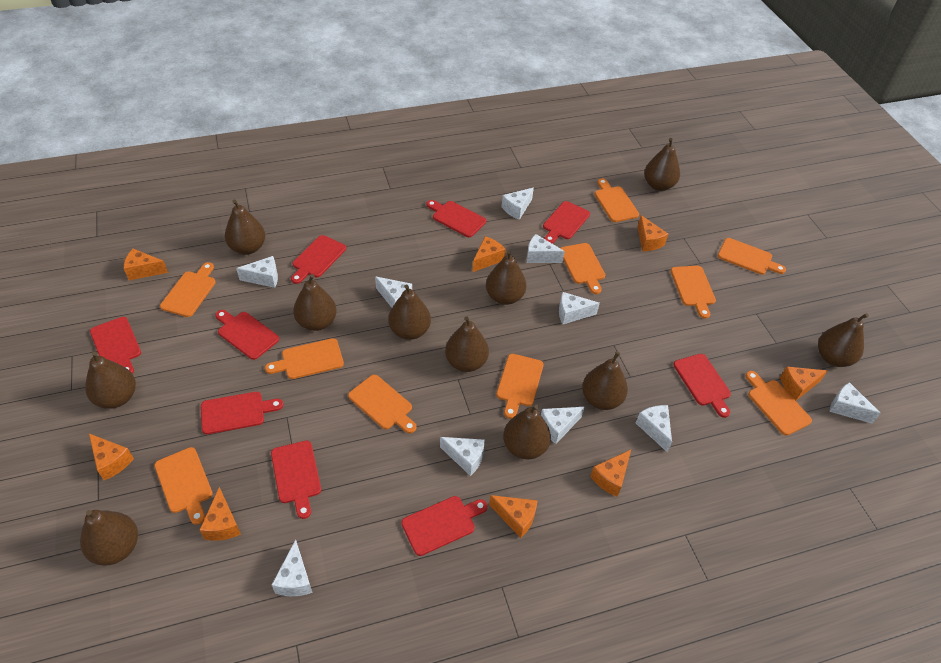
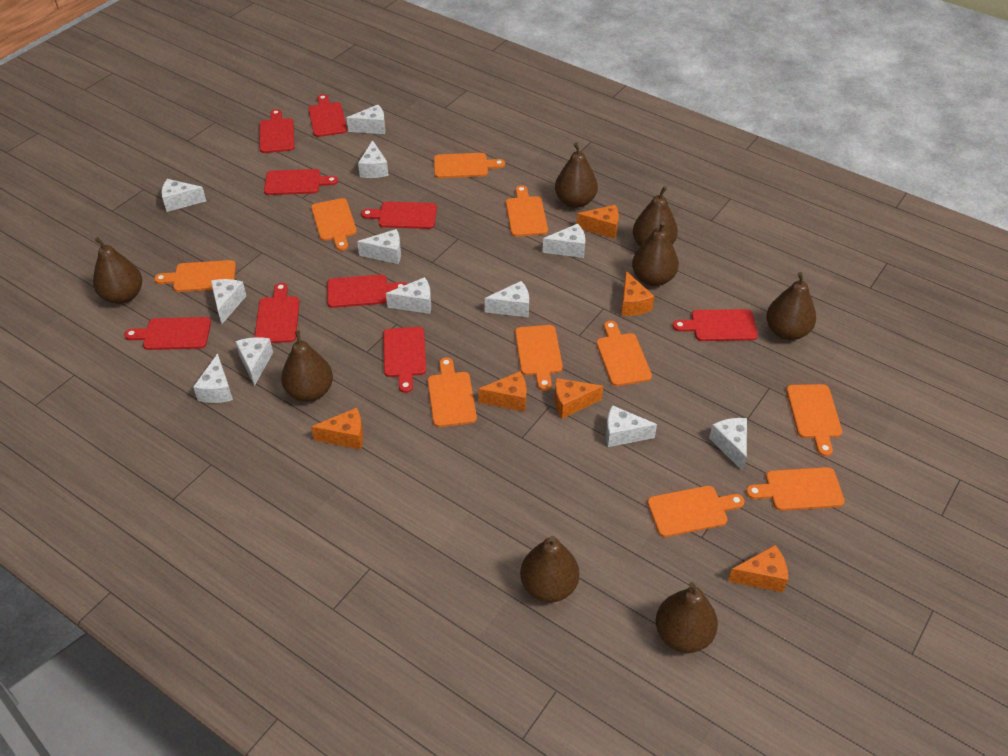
brown pear: 11 -> 8
orange cheese: 8 -> 6
white cheese: 10 -> 12

